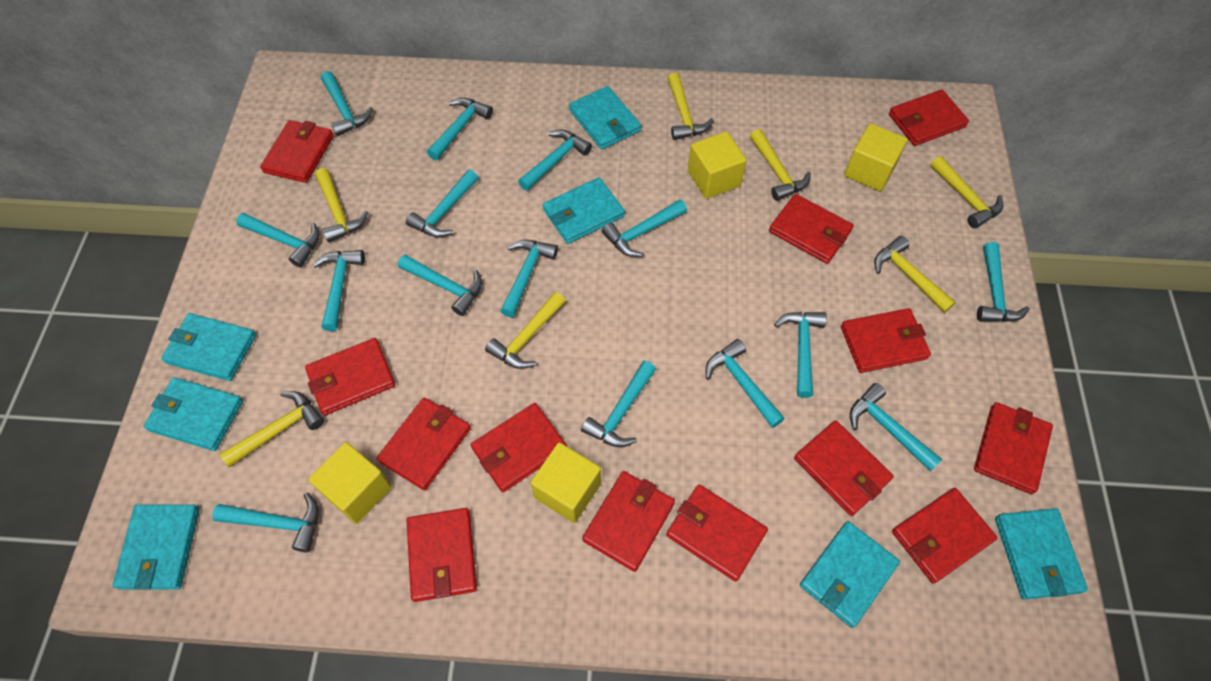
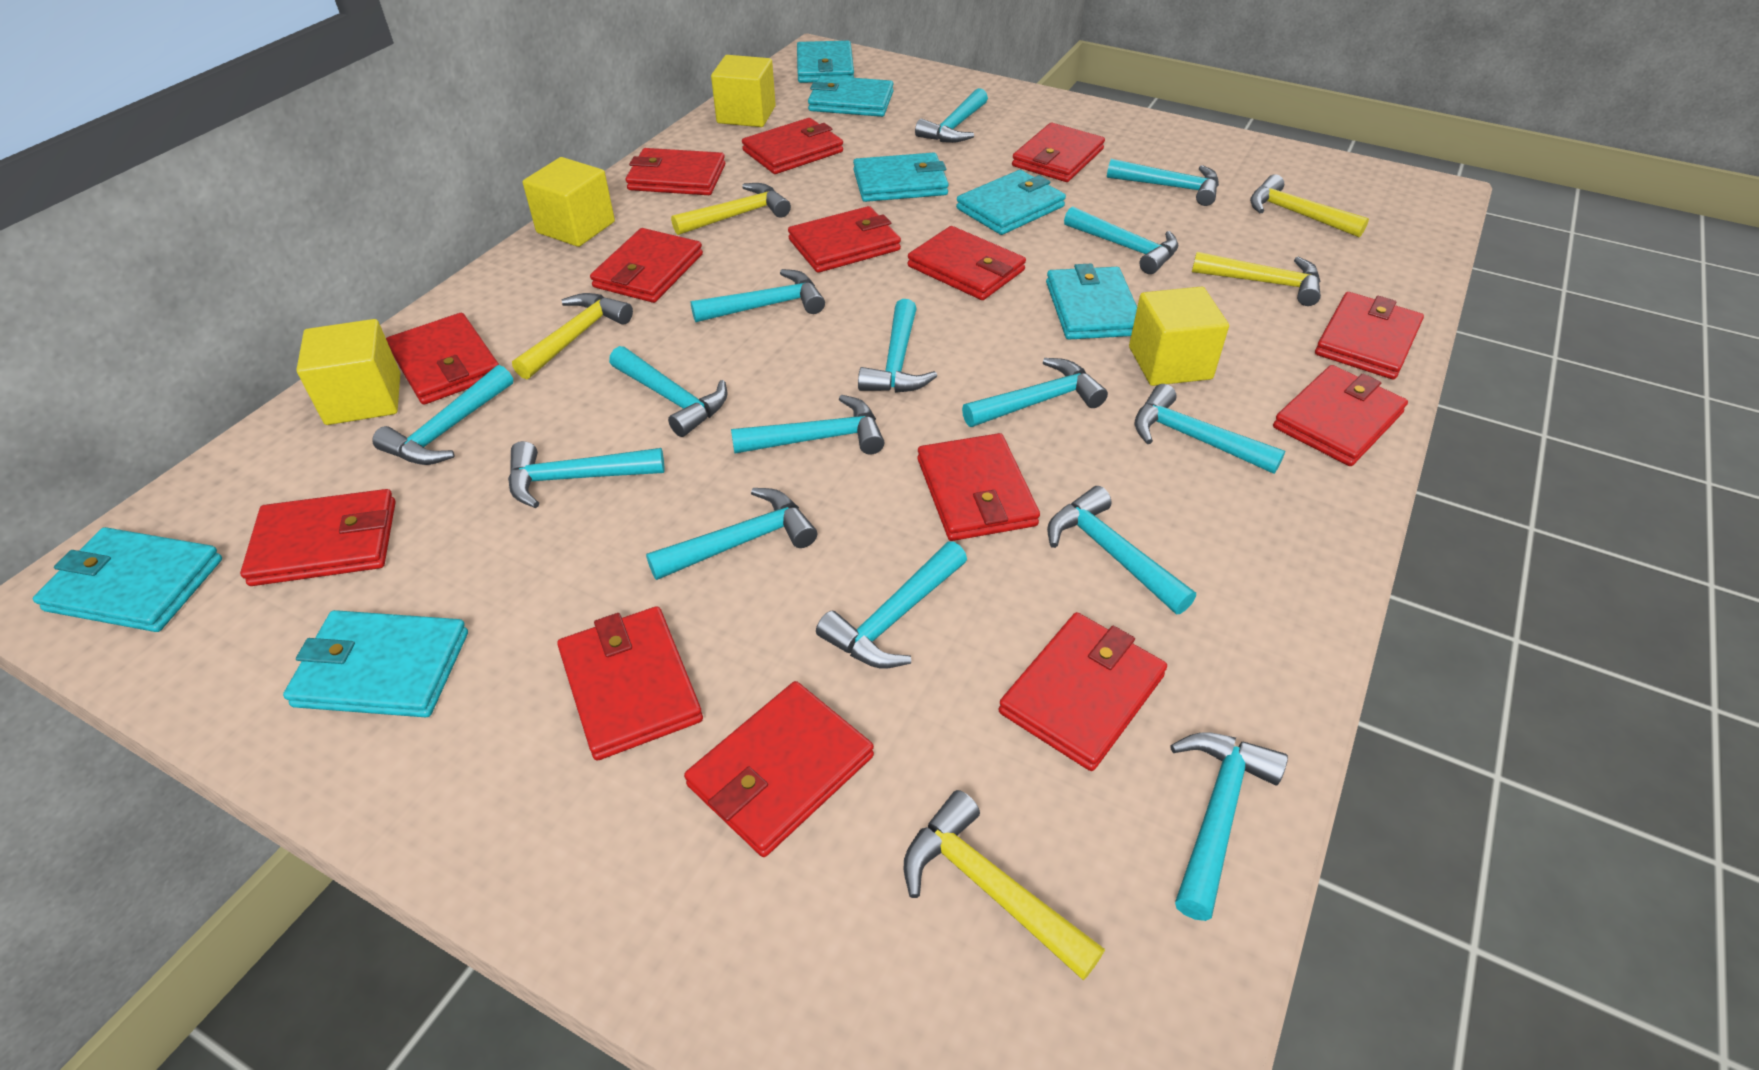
red wallet: 13 -> 14
yellow hammer: 7 -> 5

